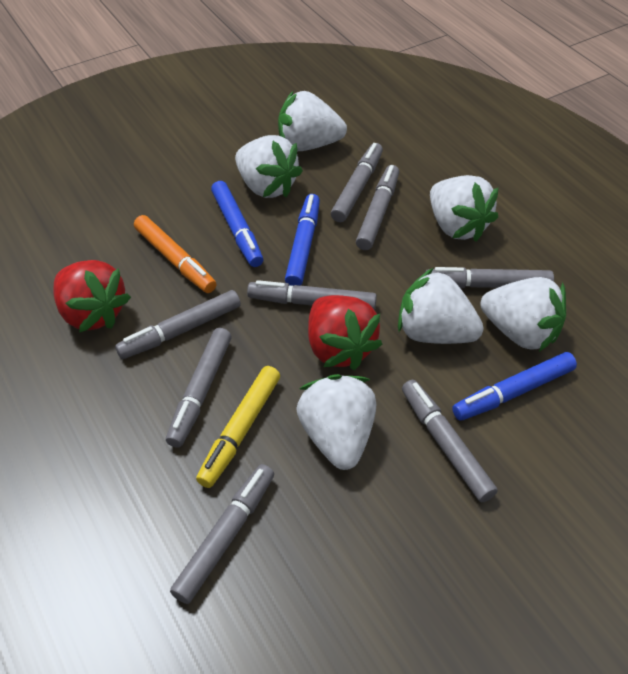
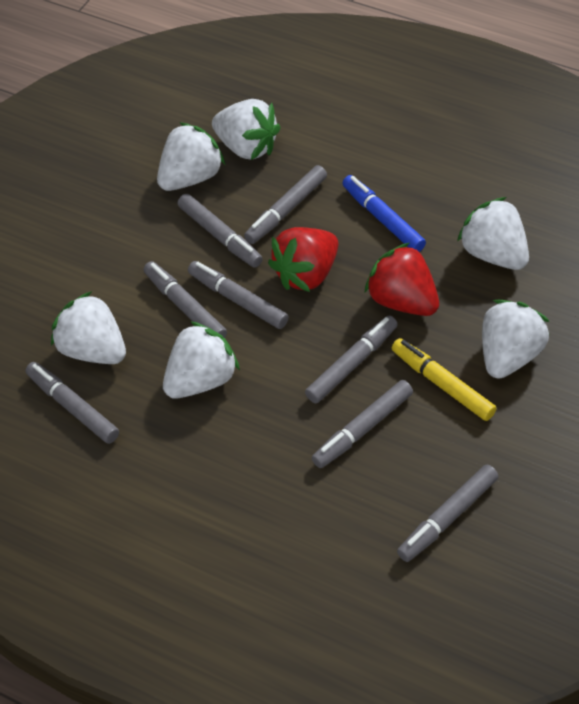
blue marker: 3 -> 1
orange marker: 1 -> 0

